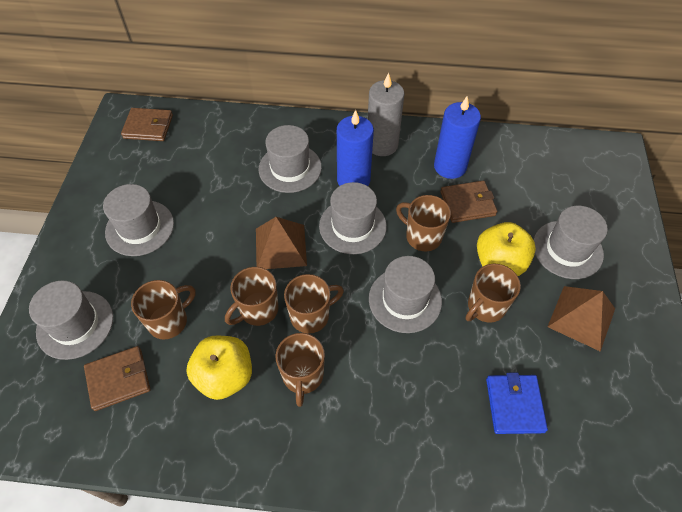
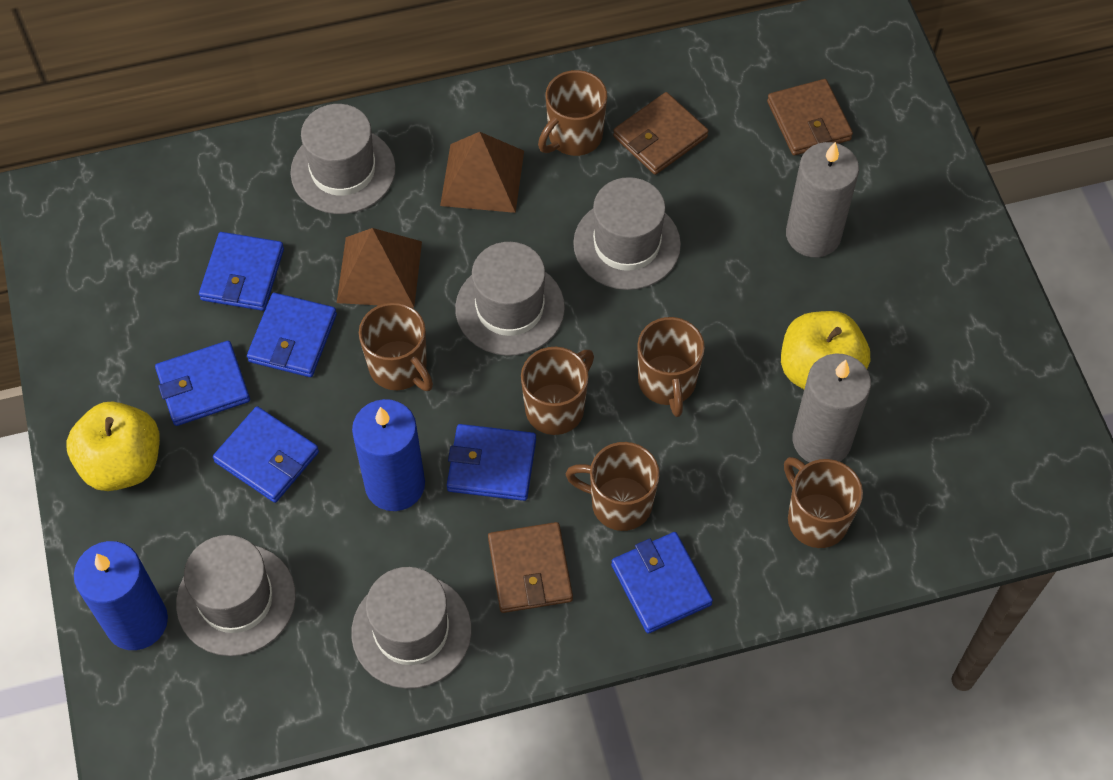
blue wallet: 1 -> 6
grey candle: 1 -> 2
grey hat: 6 -> 5

